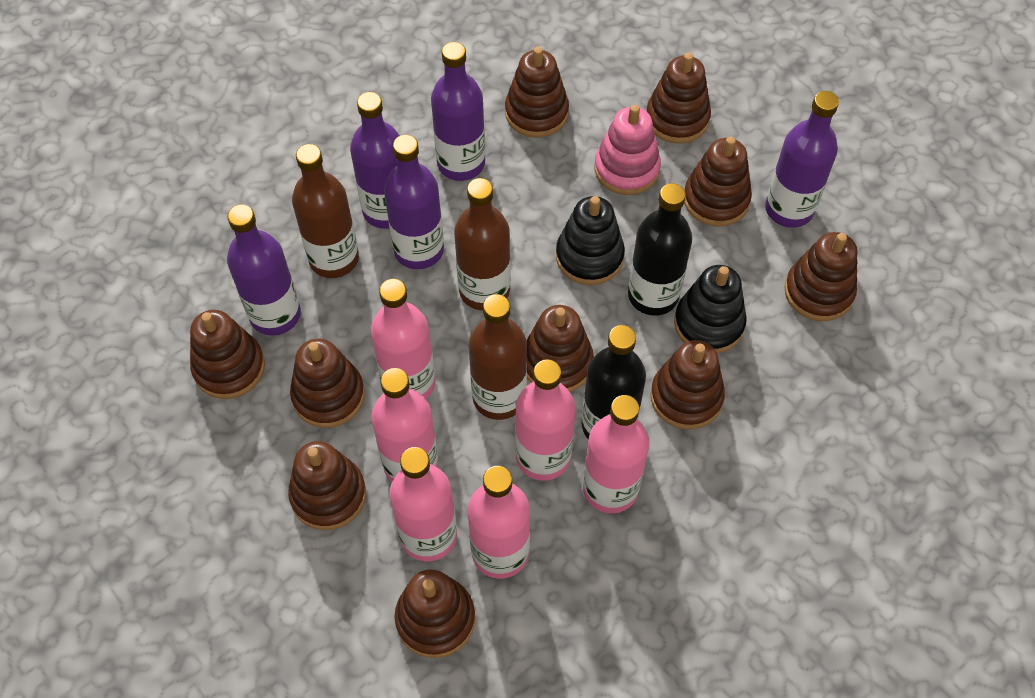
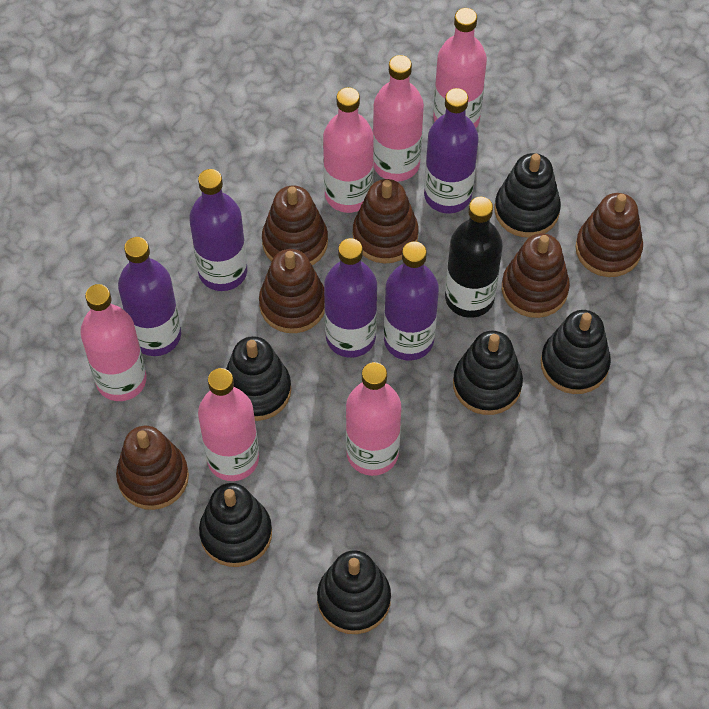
black bottle: 2 -> 1
black stacking toy: 2 -> 6
brown bottle: 3 -> 0
brown stacking toy: 10 -> 6
pink stacking toy: 1 -> 0

